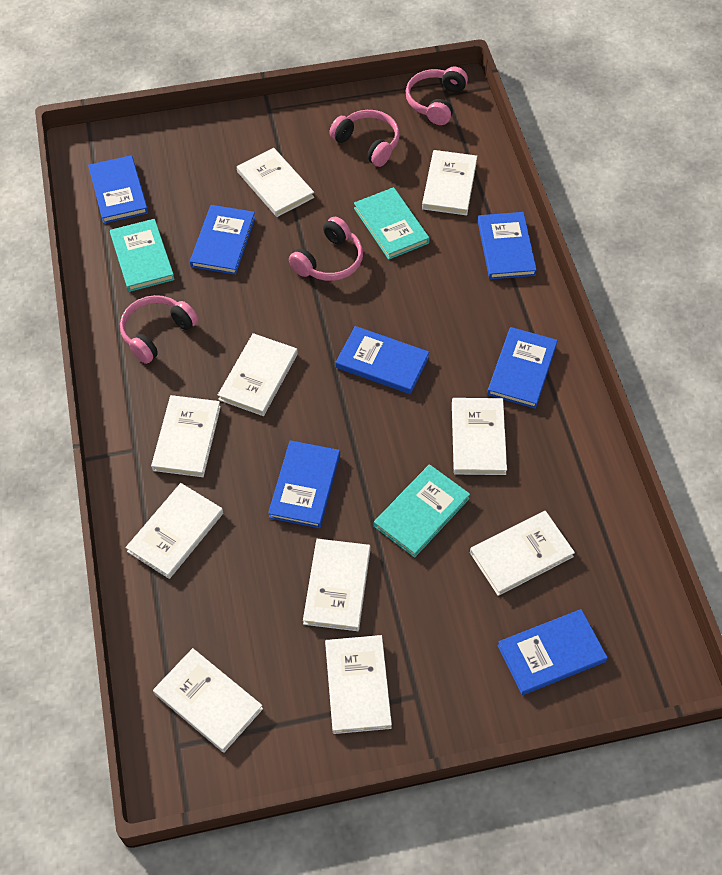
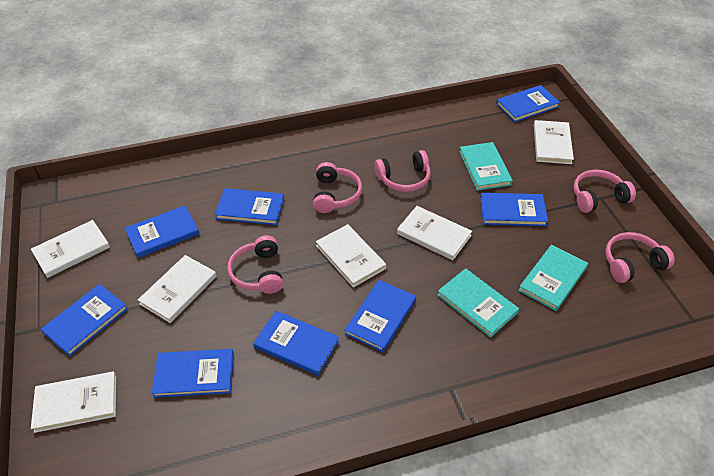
blue book: 7 -> 8
pink headphones: 4 -> 5
white book: 10 -> 6

